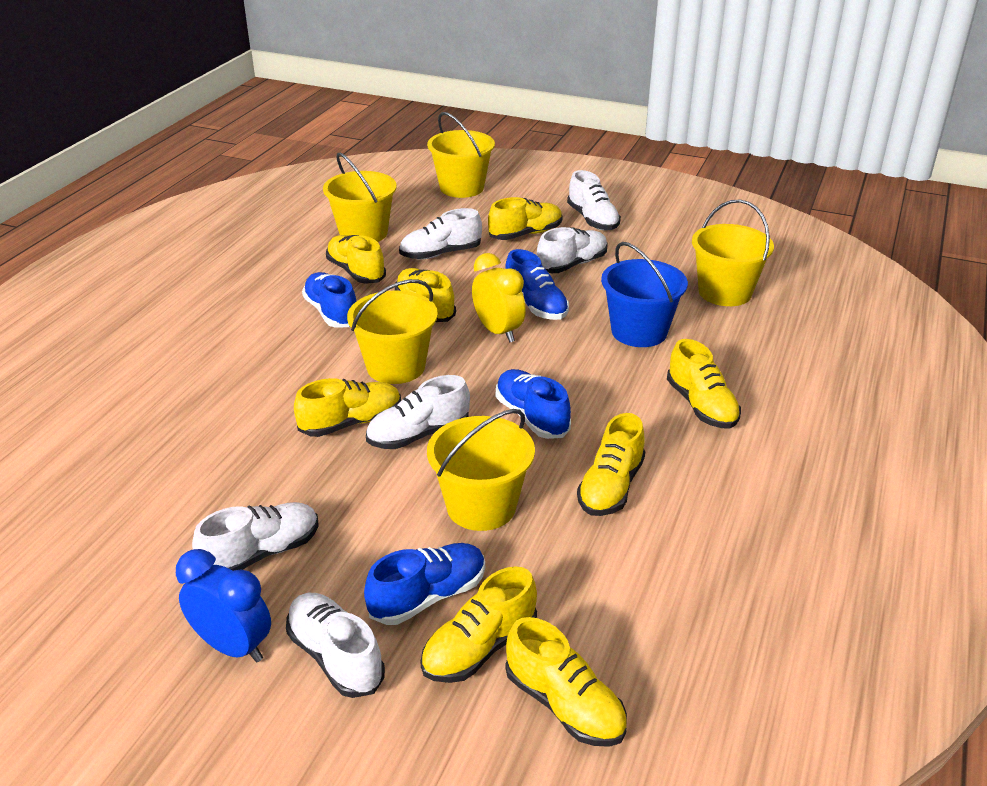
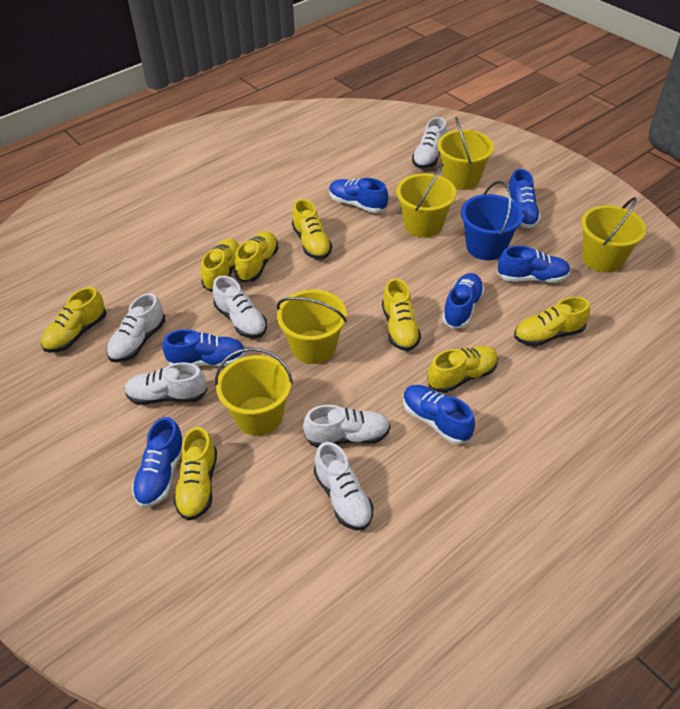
blue clock: 1 -> 0
blue shoe: 4 -> 7
yellow clock: 1 -> 0

